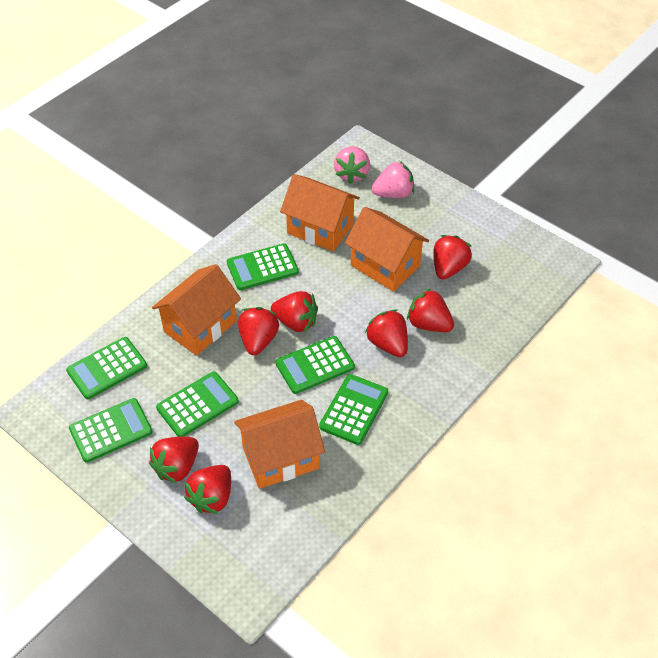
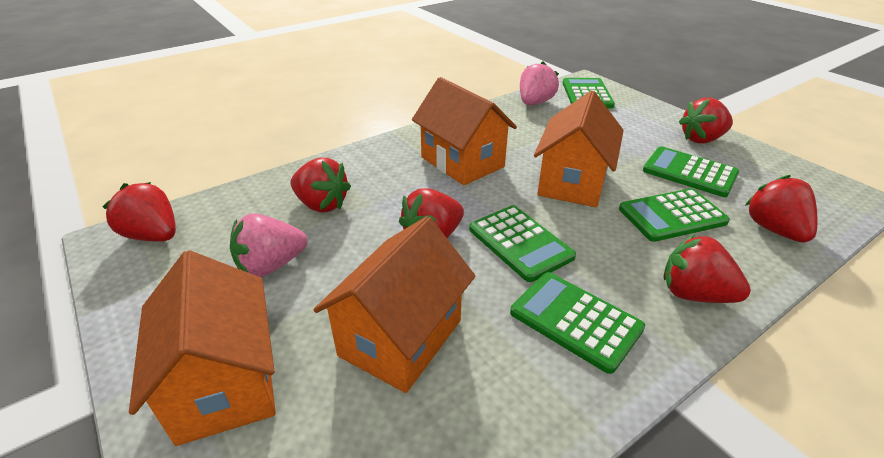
green calculator: 6 -> 5
red strawberry: 7 -> 6

